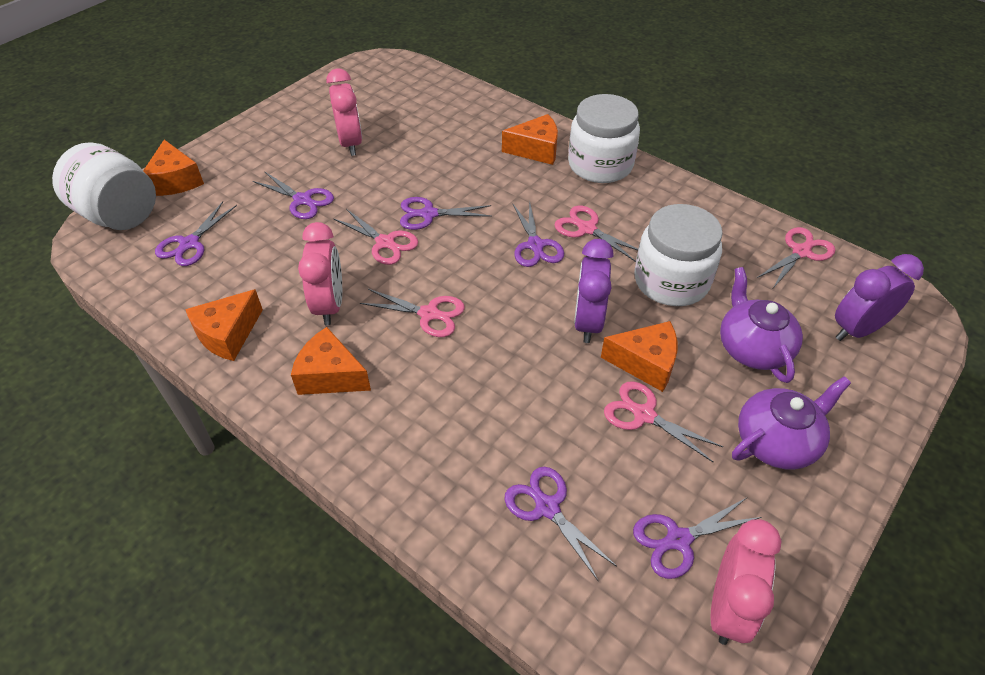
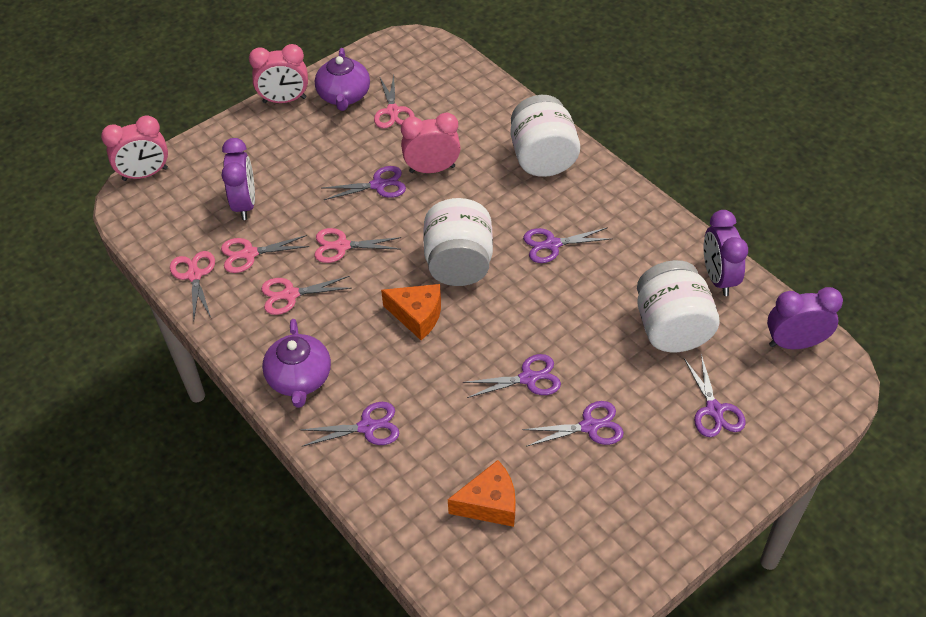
orange cheese: 5 -> 2
purple clock: 2 -> 3

